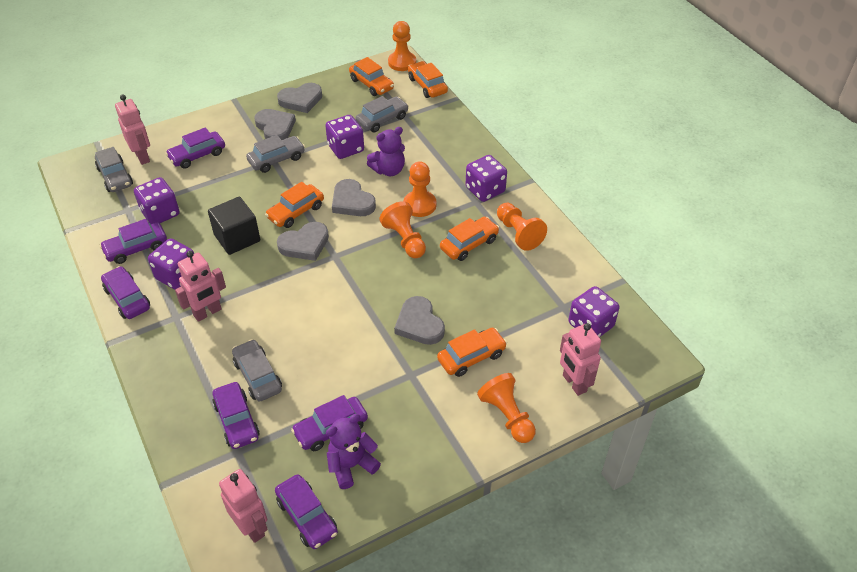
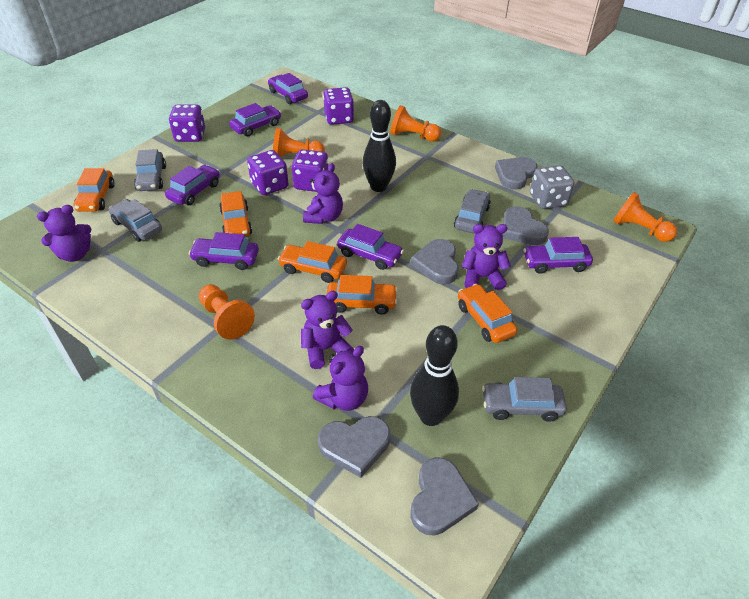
black bowling pin: 0 -> 2
black cube: 1 -> 0
grey dice: 0 -> 1
orange pawn: 5 -> 4
pink robot: 4 -> 0
purple dice: 5 -> 4
purple teddy bear: 2 -> 5

